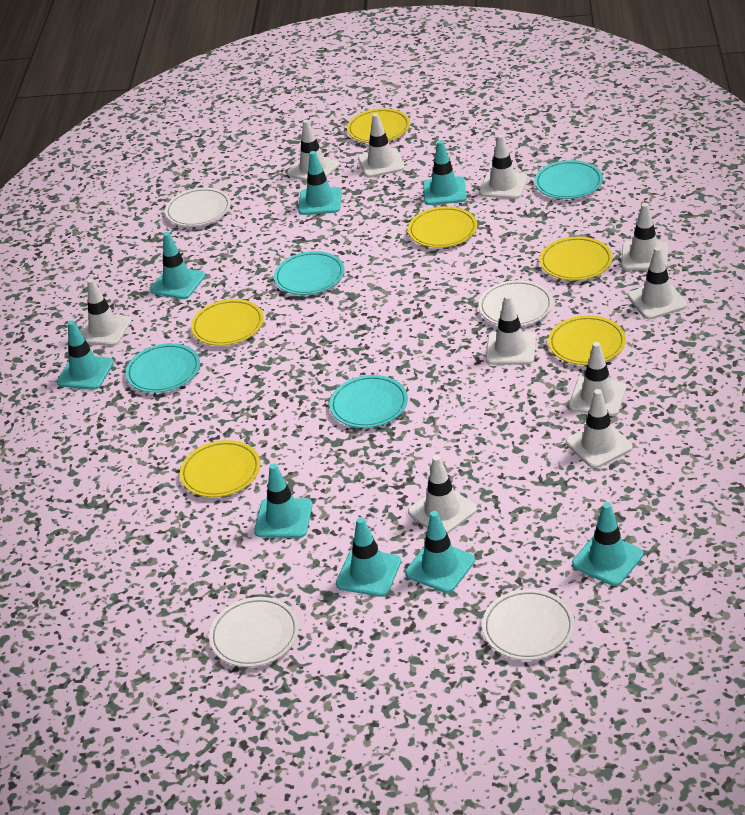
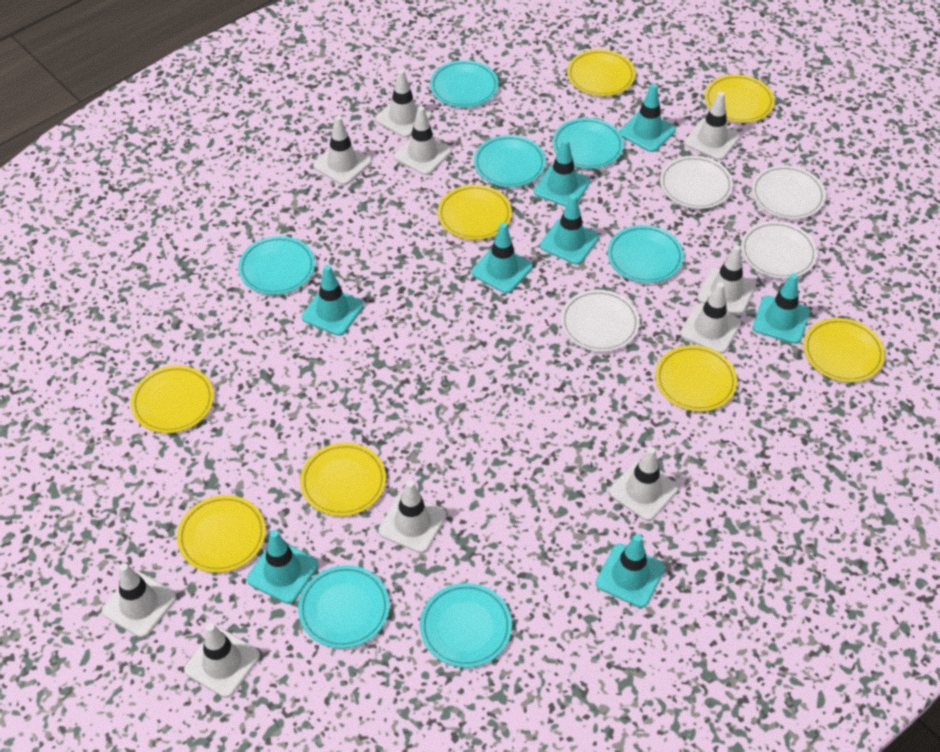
turquoise plate: 4 -> 7
yellow plate: 6 -> 8

